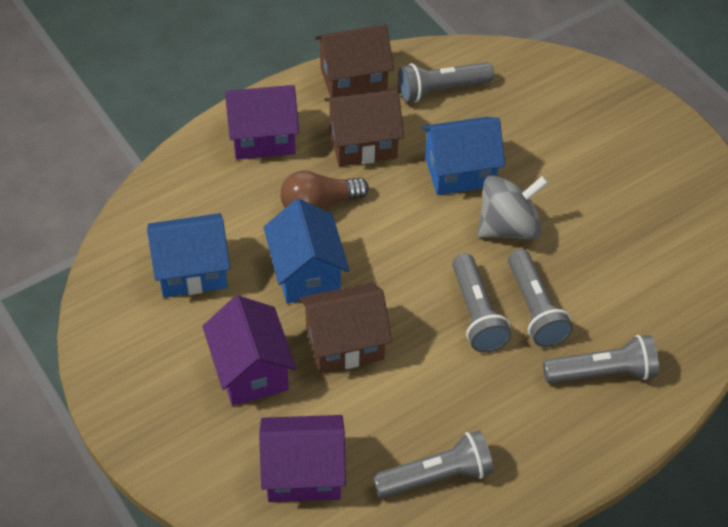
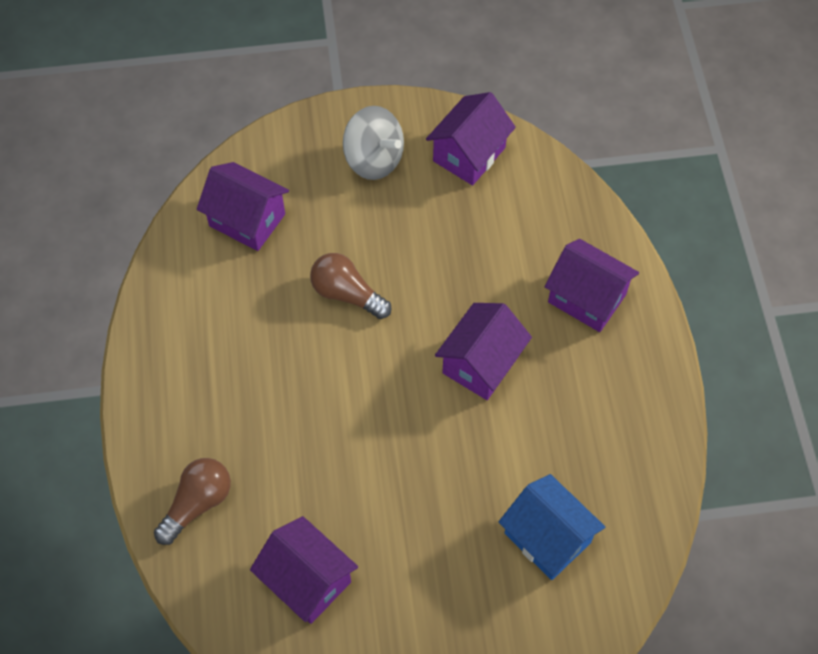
blue house: 3 -> 1
brown house: 3 -> 0
brown light bulb: 1 -> 2
grey flashlight: 5 -> 0
purple house: 3 -> 5

